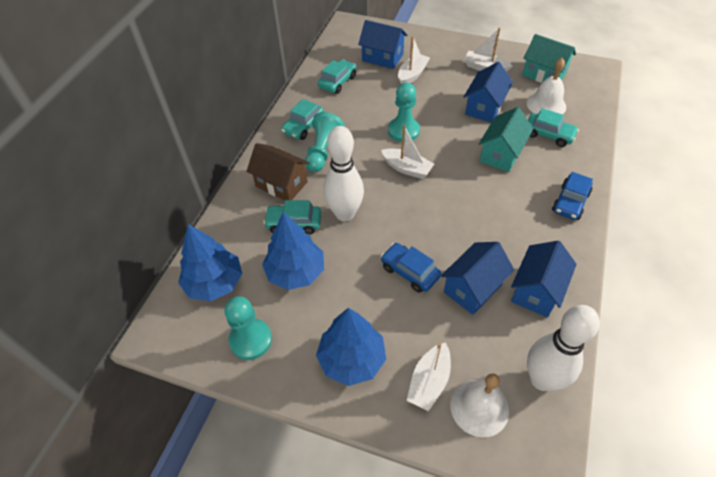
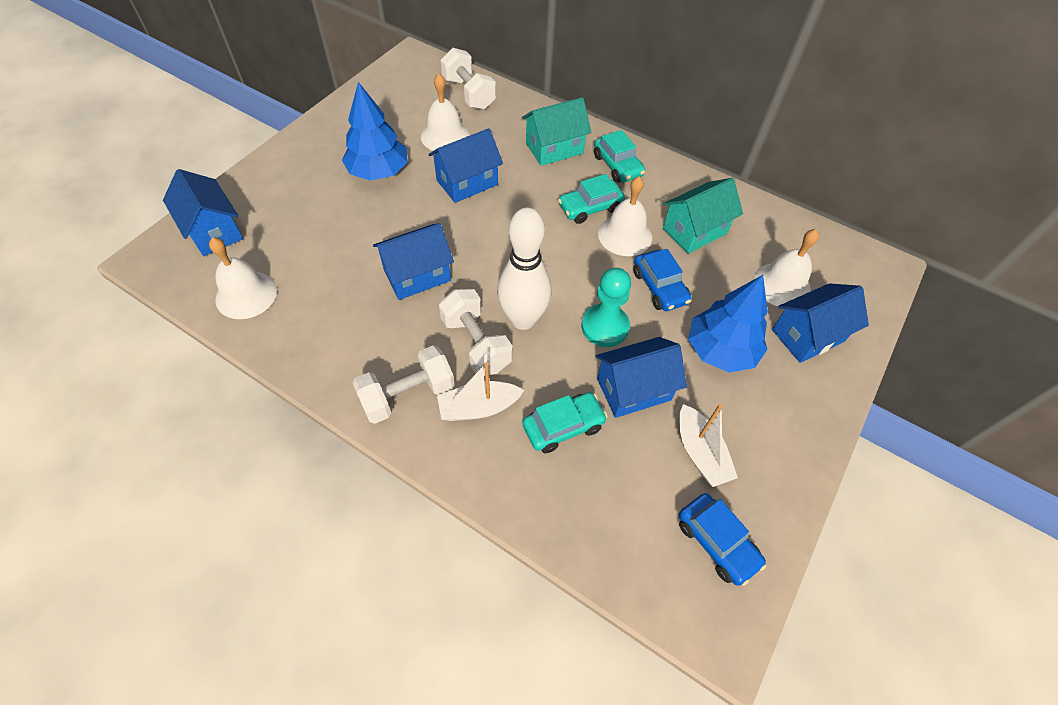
blue house: 4 -> 5
blue tree: 3 -> 2
brown house: 1 -> 0
turquoise car: 4 -> 3
turquoise pawn: 3 -> 1
white bell: 2 -> 4
white boat: 4 -> 2
white bowling pin: 2 -> 1
white dumbbell: 0 -> 3

